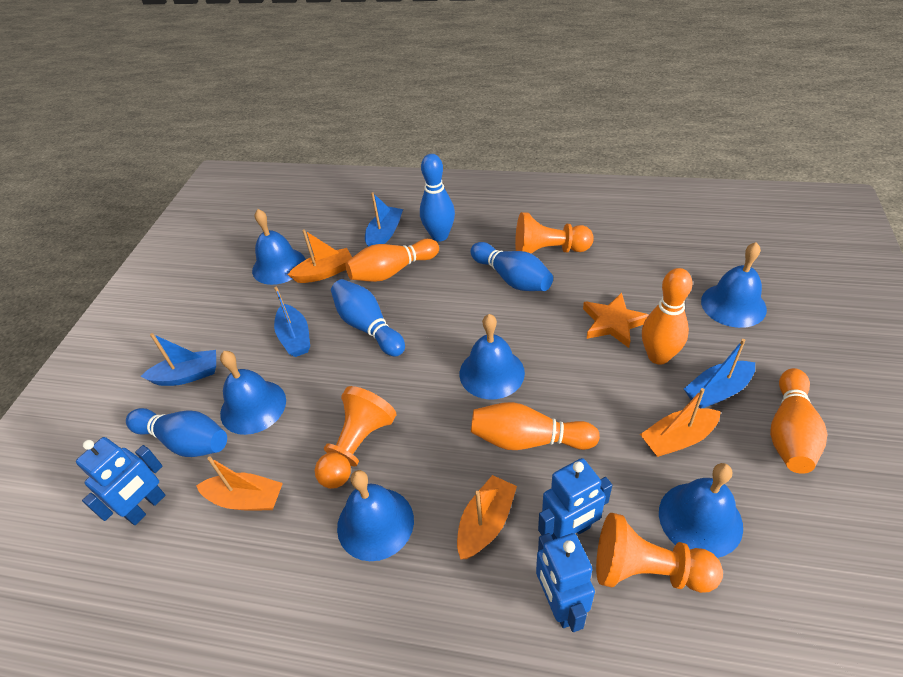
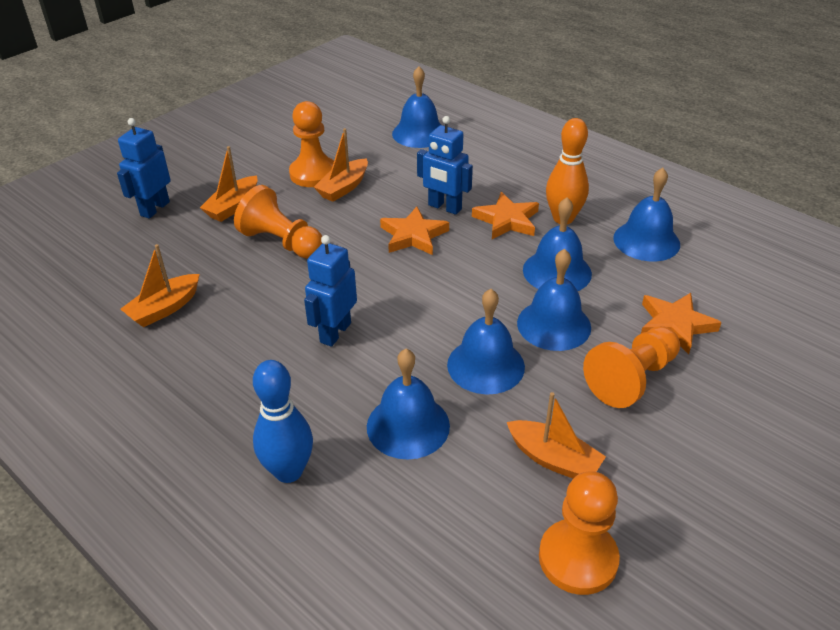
blue boat: 4 -> 0
blue bowling pin: 4 -> 1
orange bowling pin: 4 -> 1
orange pawn: 3 -> 4
orange star: 1 -> 3

